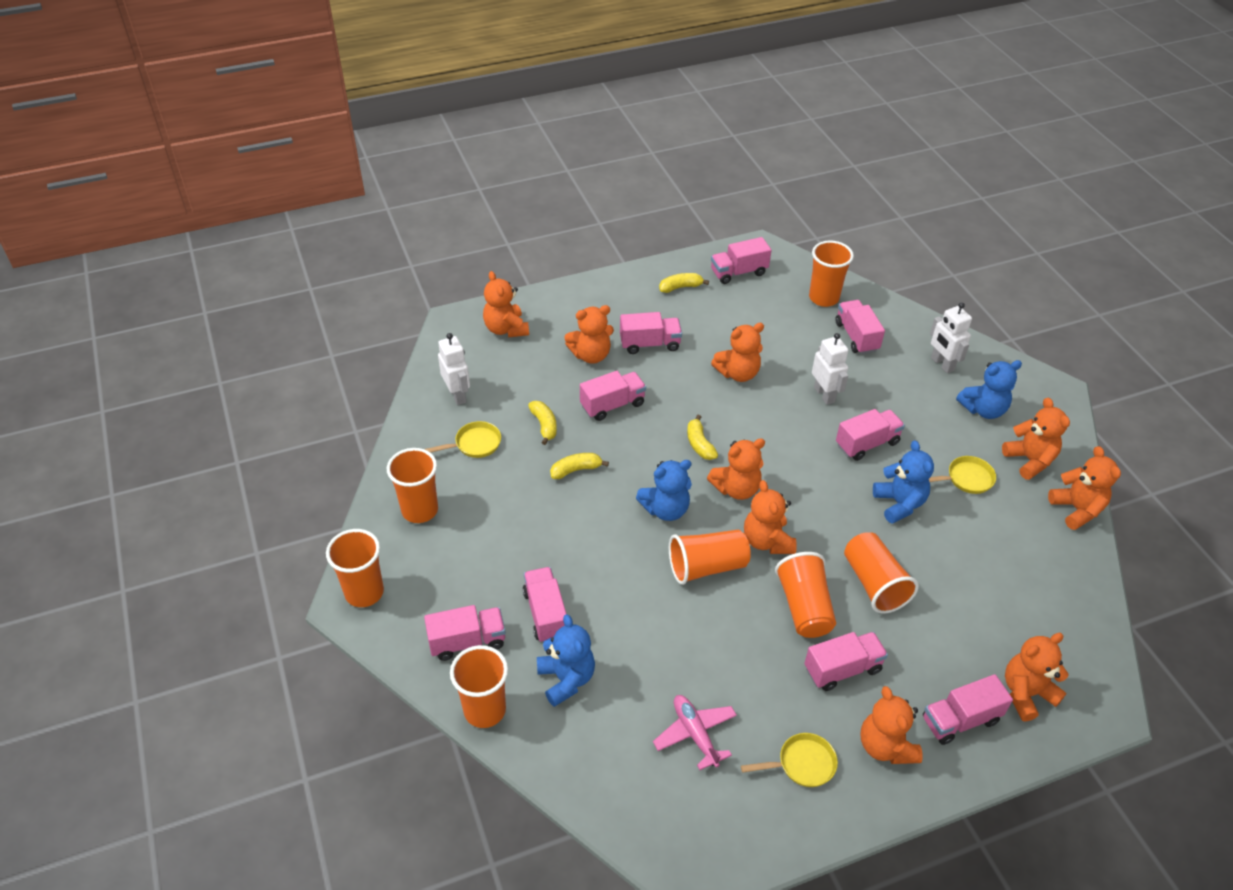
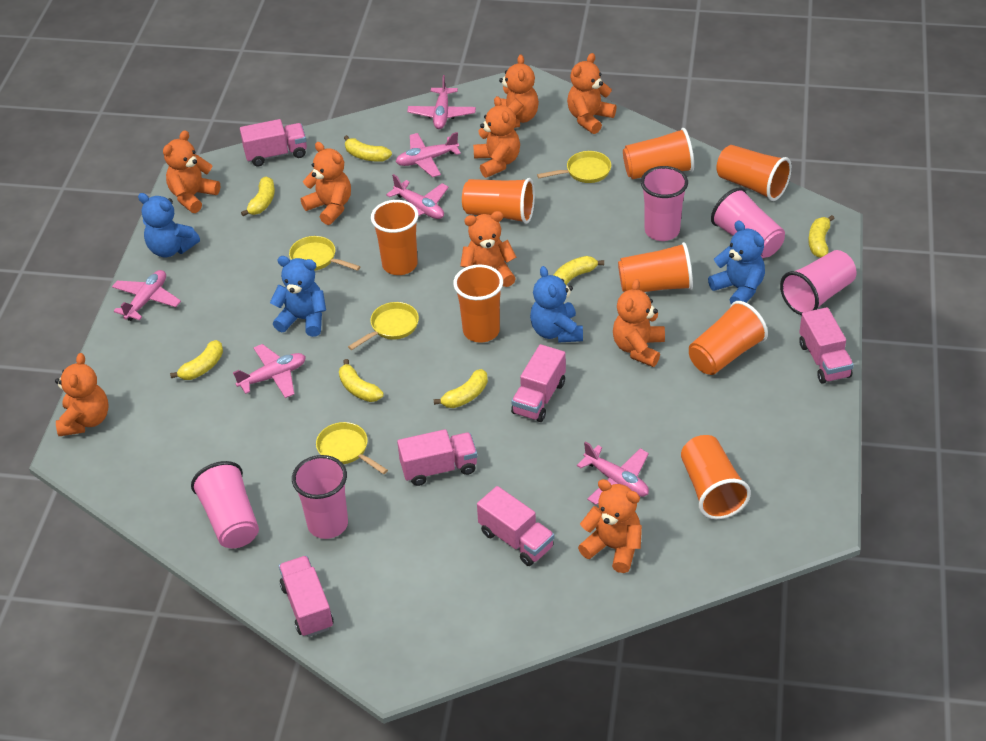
orange cup: 7 -> 8
pink cup: 0 -> 5
pink plane: 1 -> 6
pink truck: 9 -> 6
white robot: 3 -> 0
yellow banana: 4 -> 7
yellow pan: 3 -> 4

